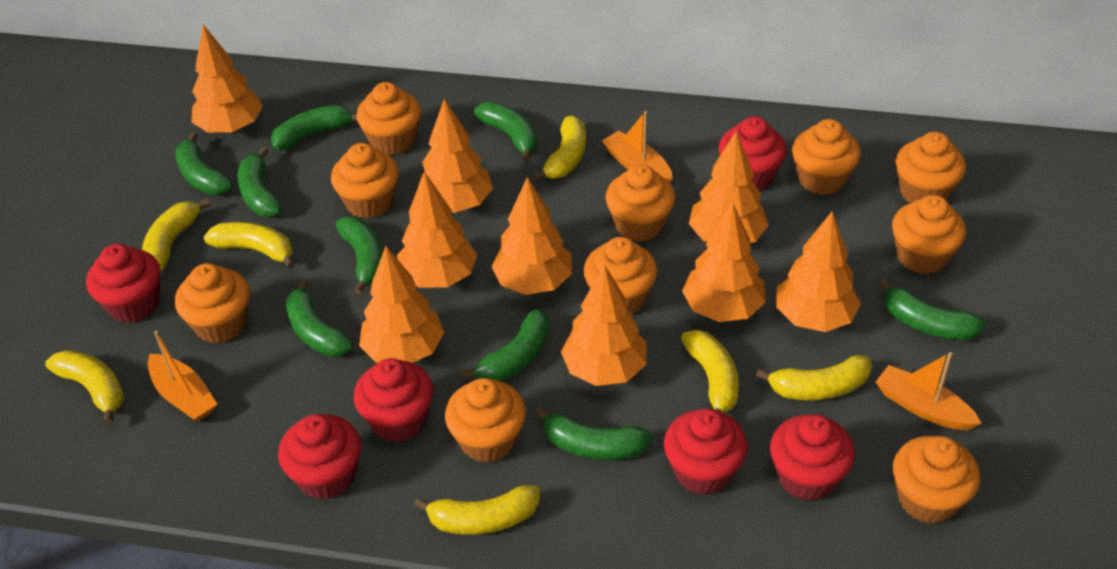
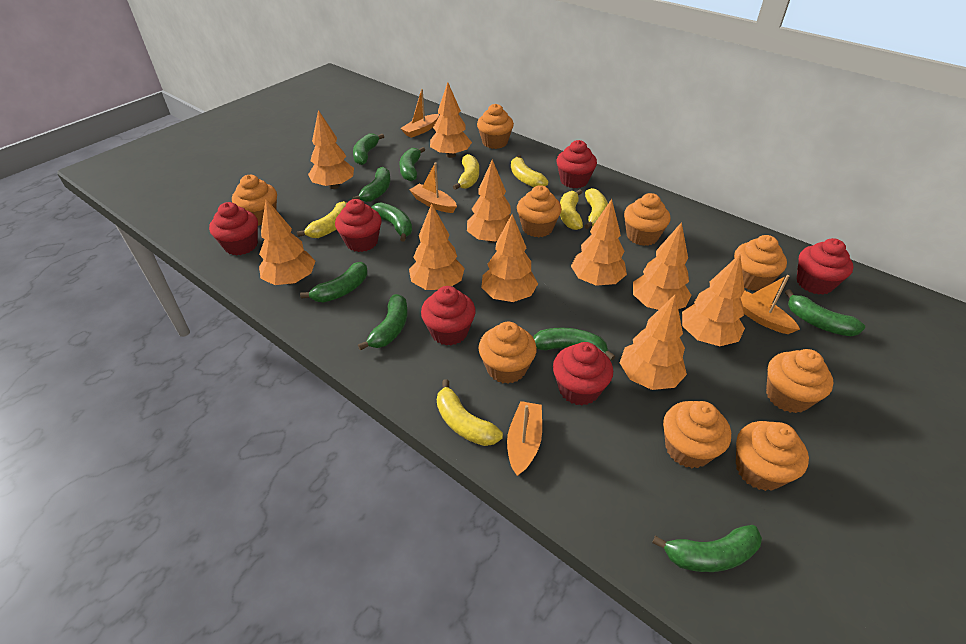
orange boat: 3 -> 4
orange cupcake: 10 -> 9
orange tree: 9 -> 10
yellow banana: 7 -> 6

